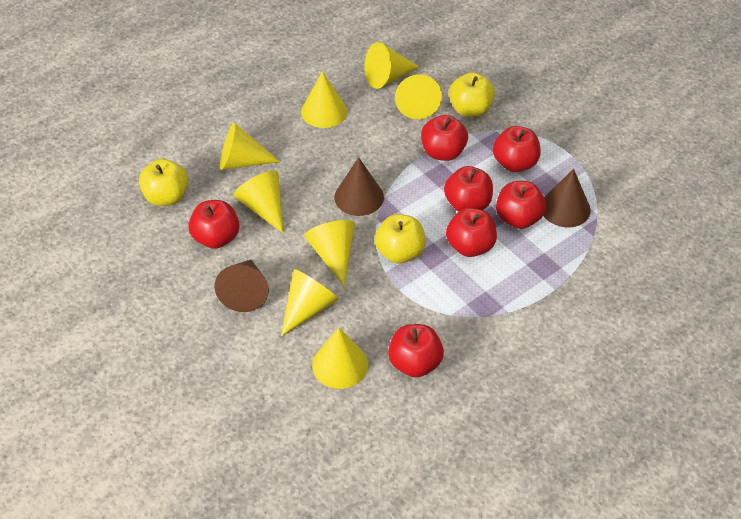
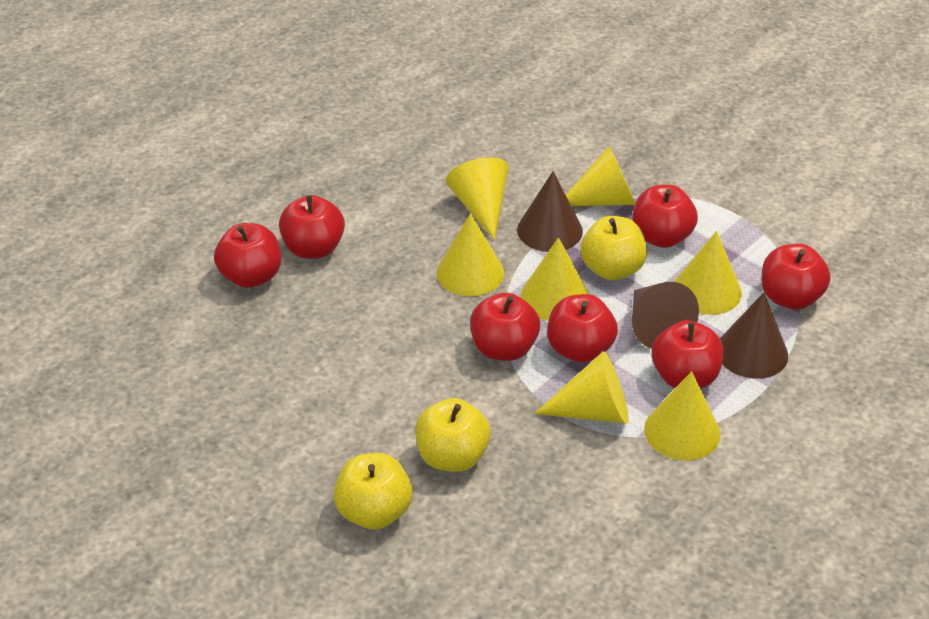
yellow cone: 8 -> 7

